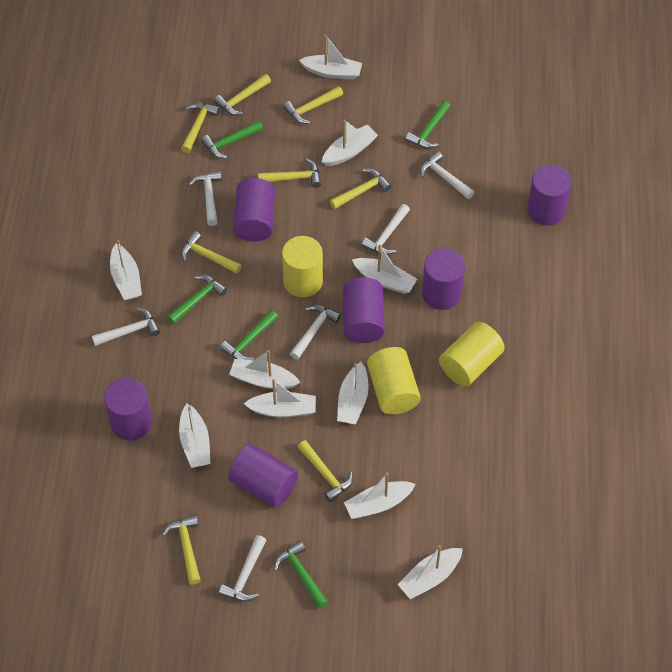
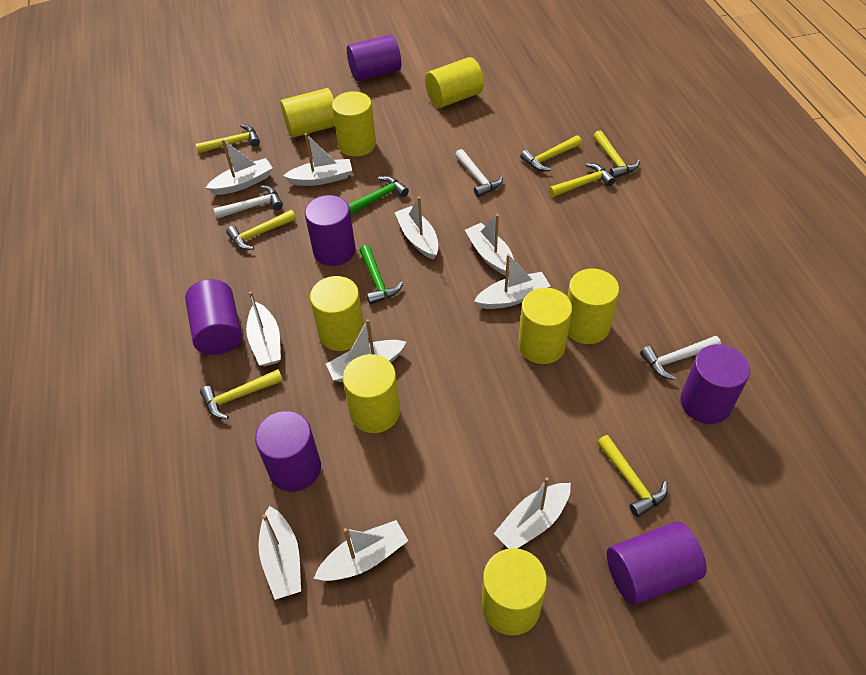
green hammer: 5 -> 2
white hammer: 6 -> 3
yellow cylinder: 3 -> 8
yellow hammer: 8 -> 7

